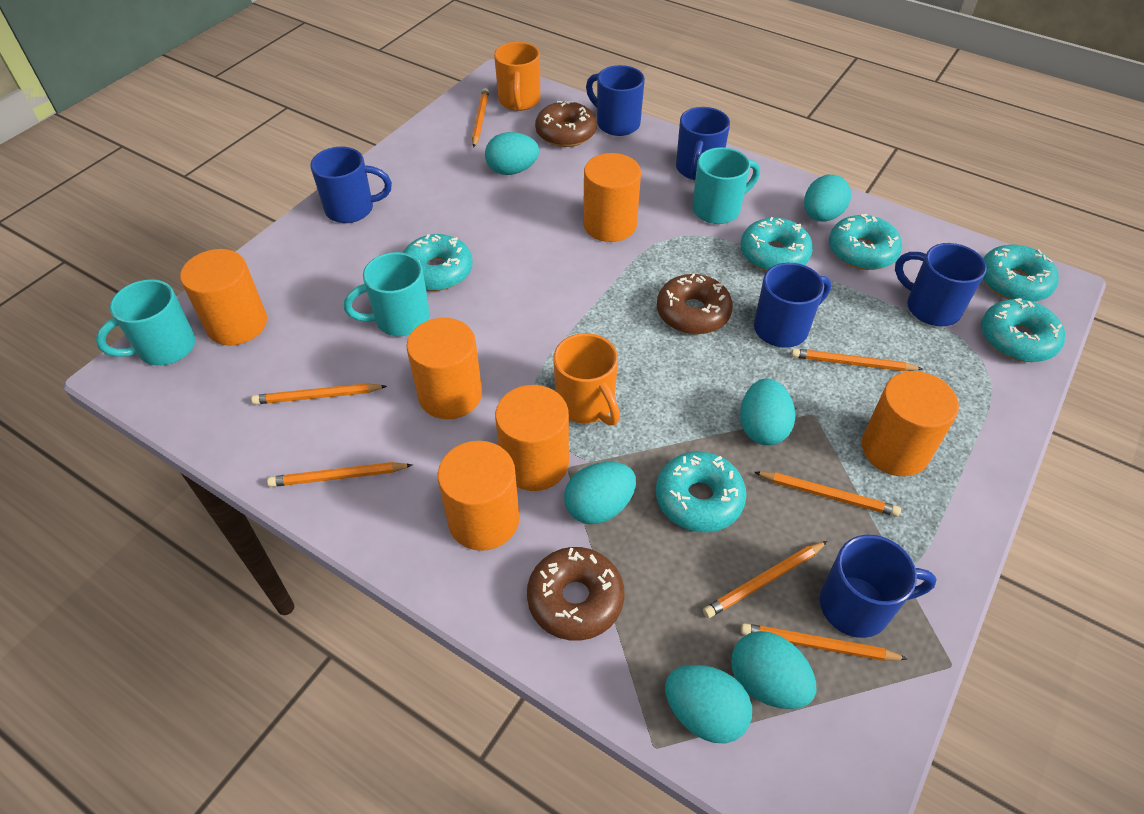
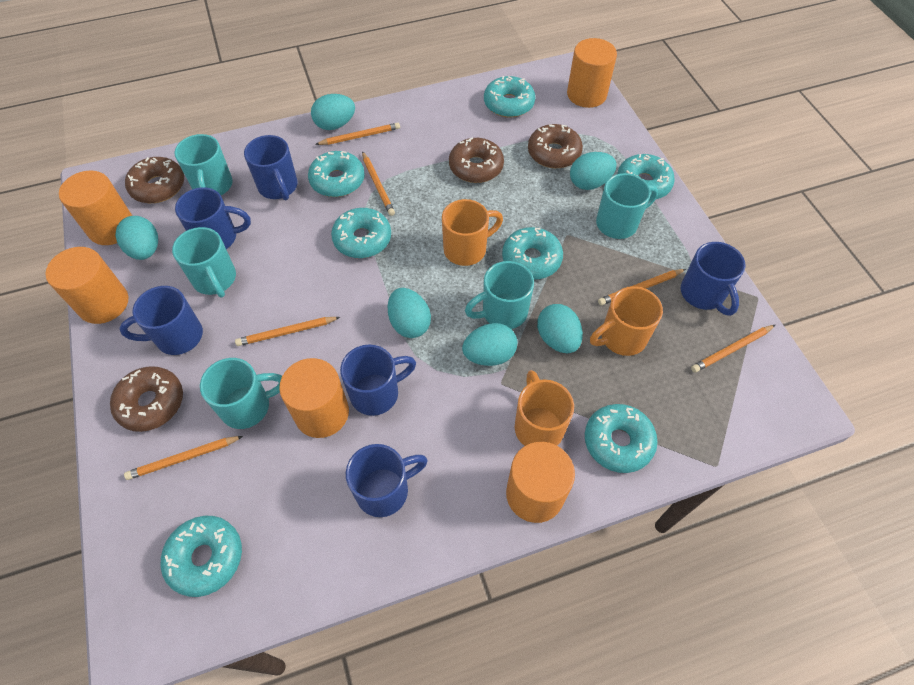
brown donut: 3 -> 4
orange cylinder: 6 -> 5
orange mug: 2 -> 3
orange pencil: 7 -> 6
turquoise donut: 6 -> 7
turquoise mug: 3 -> 5

